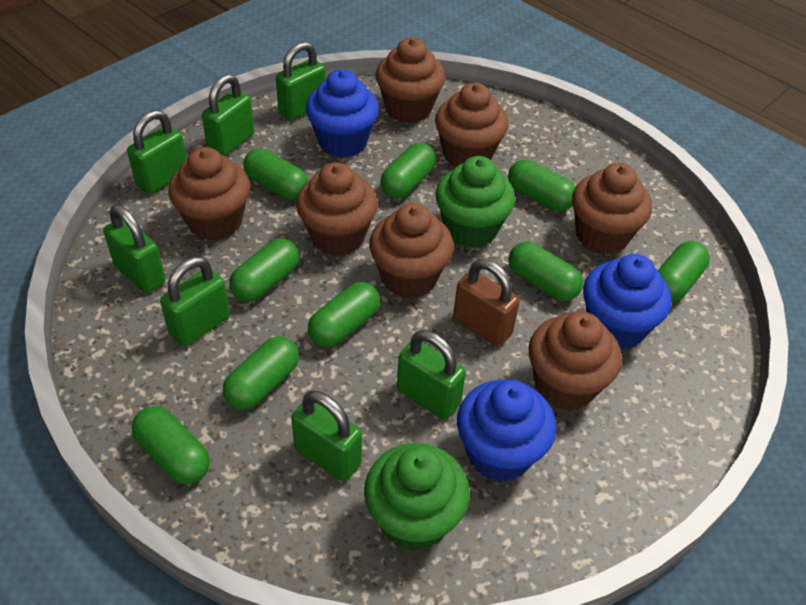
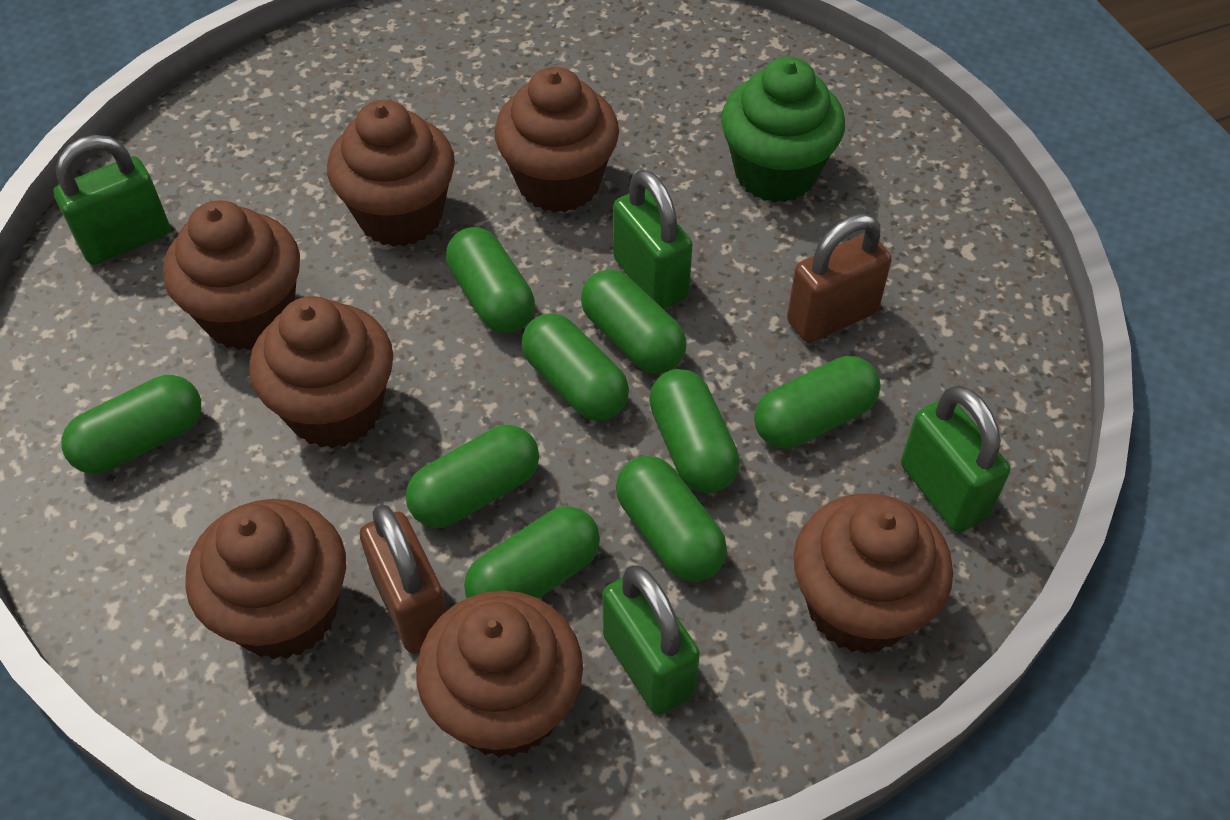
blue cupcake: 3 -> 0
brown padlock: 1 -> 2
green cupcake: 2 -> 1
green padlock: 7 -> 4

